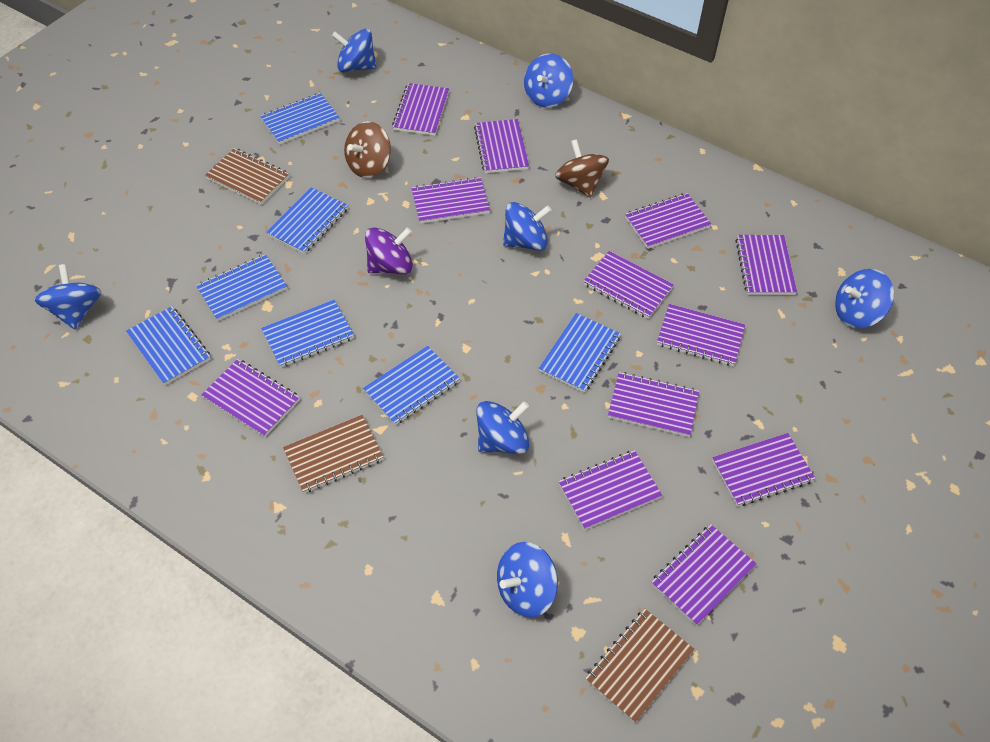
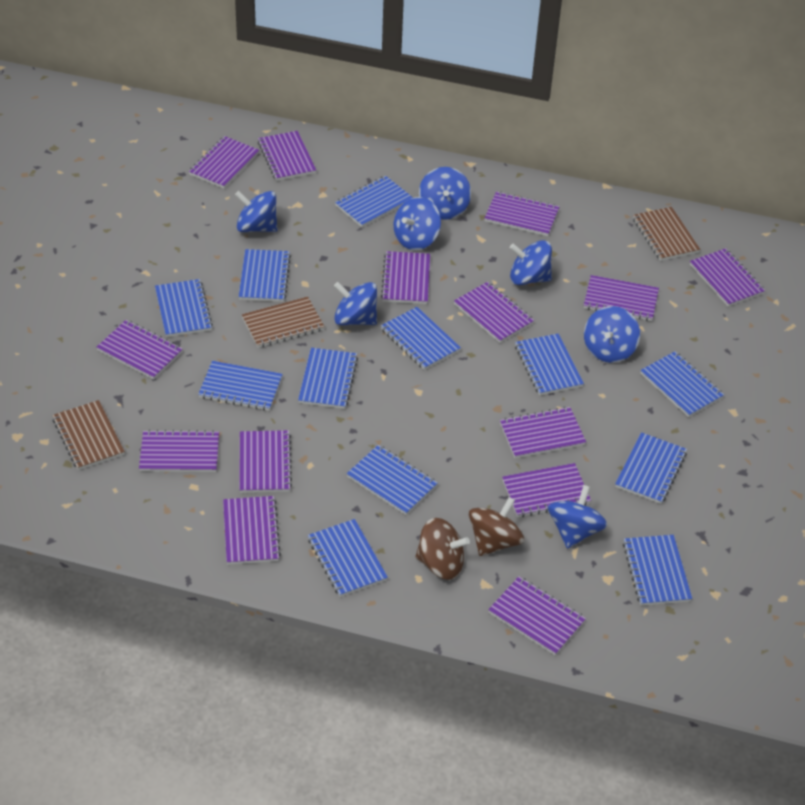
blue notebook: 7 -> 12
purple notebook: 12 -> 14
purple spinning top: 1 -> 0

